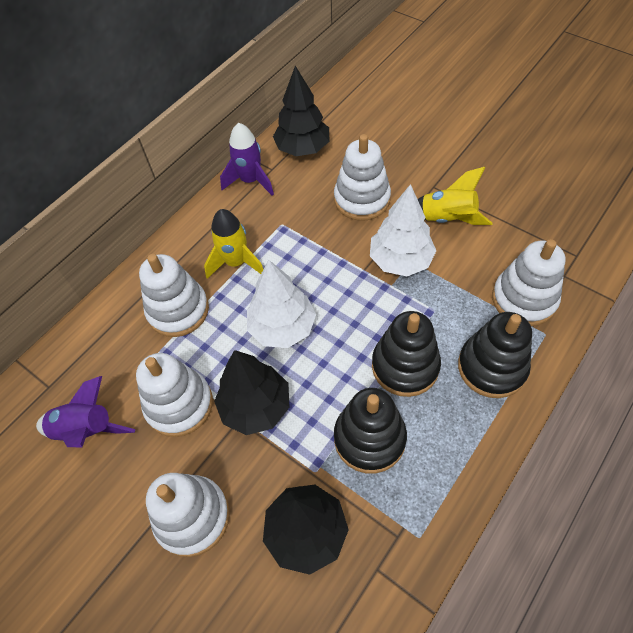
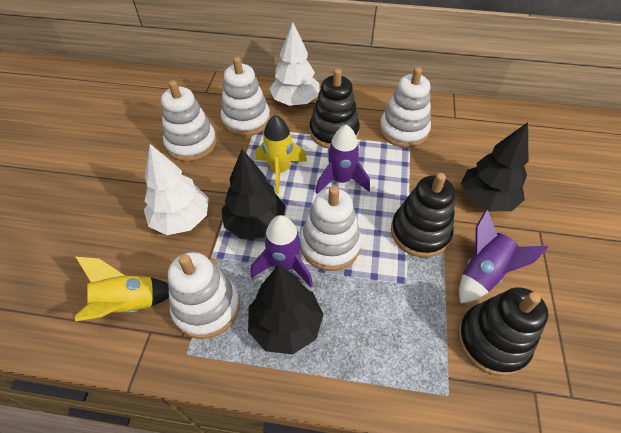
purple rocket: 2 -> 3

